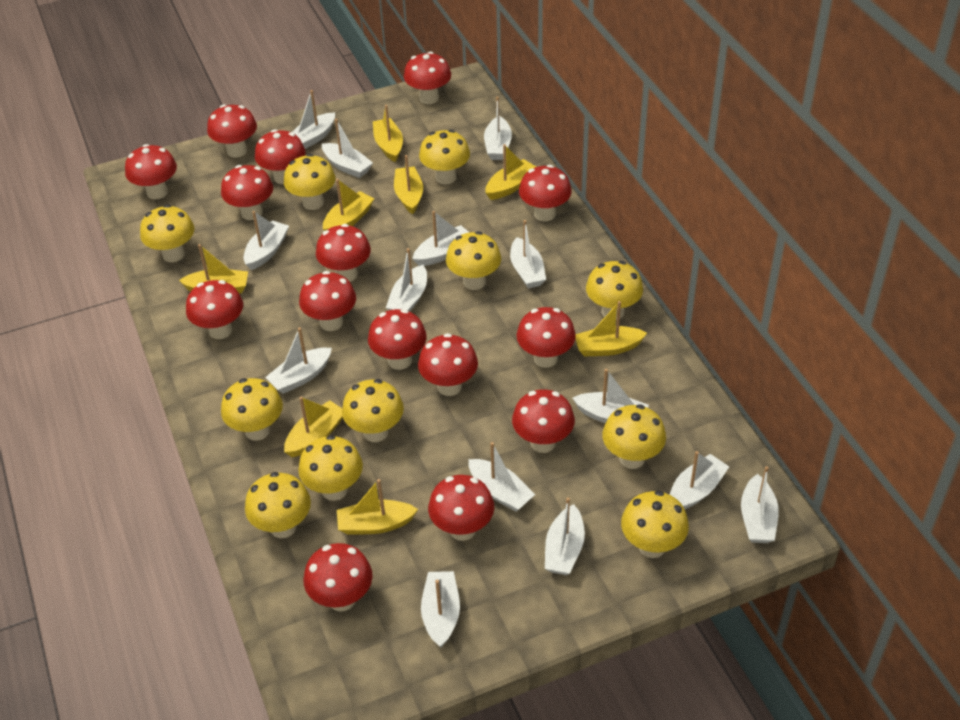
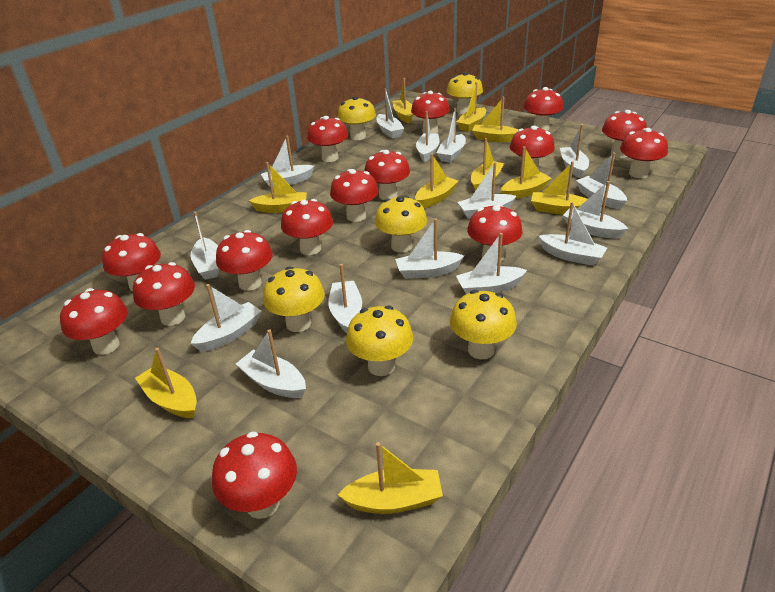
white boat: 14 -> 15
yellow boat: 8 -> 10
yellow mushroom: 11 -> 6

